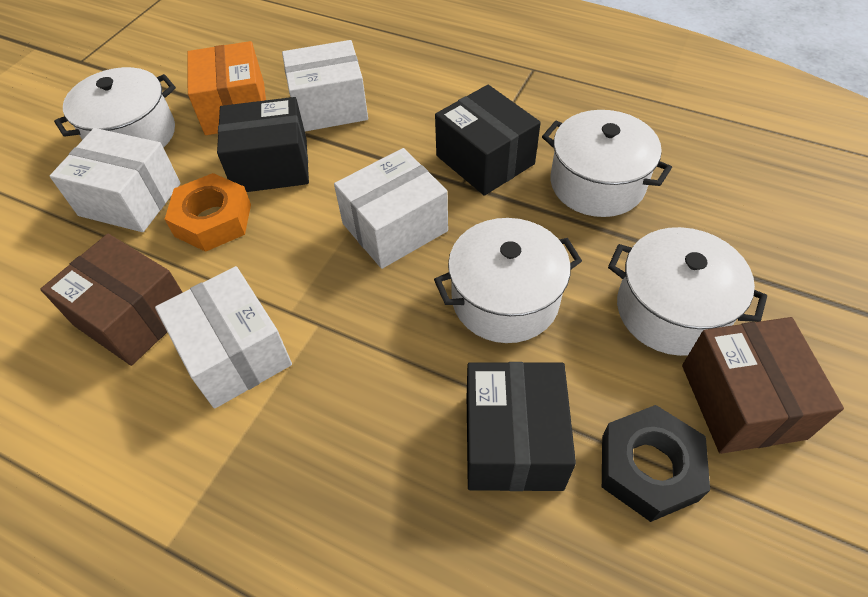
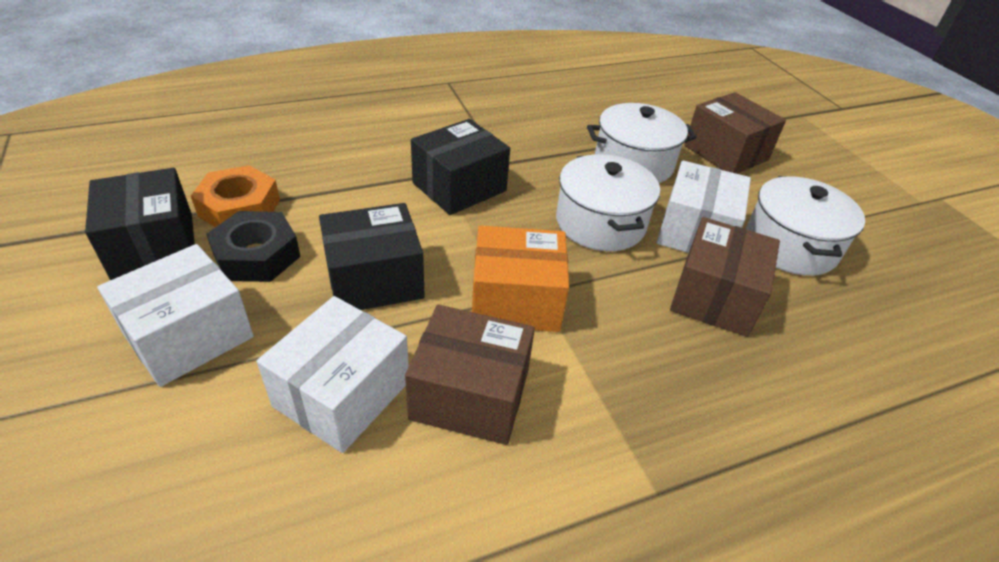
brown box: 2 -> 3
white box: 4 -> 3
white pot: 4 -> 3

